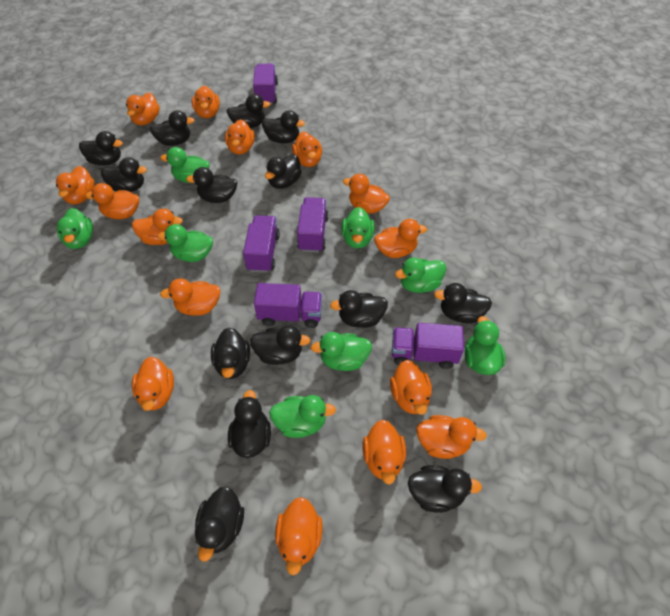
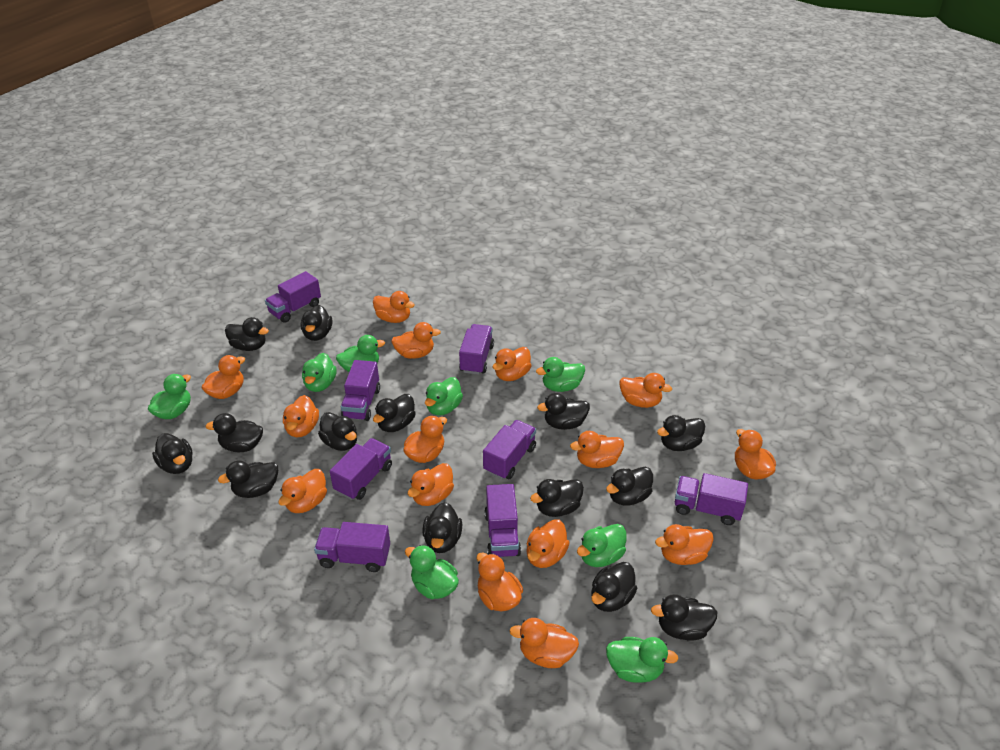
purple truck: 5 -> 8

